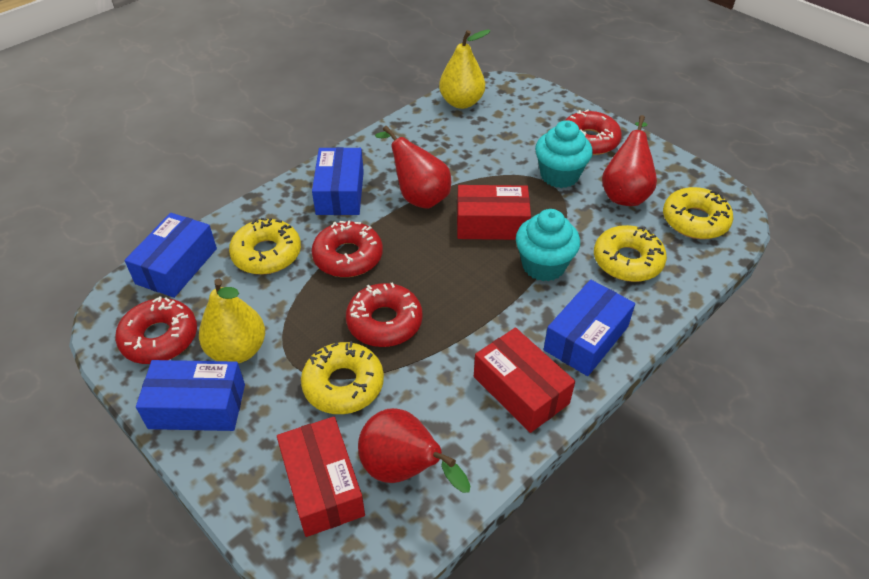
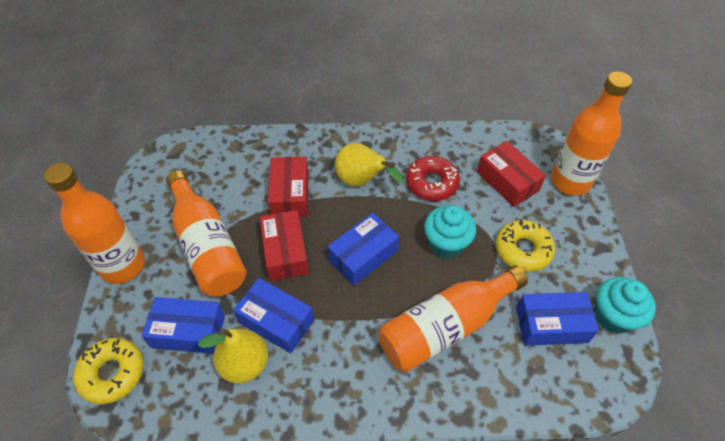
orange bottle: 0 -> 4
red donut: 4 -> 1
red pear: 3 -> 0
yellow donut: 4 -> 2

